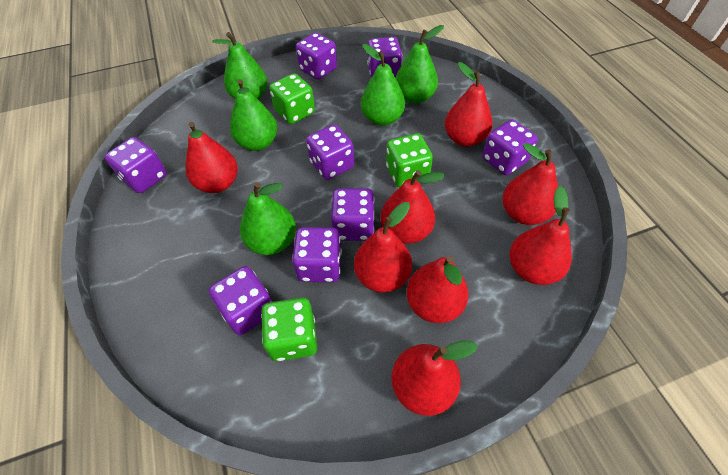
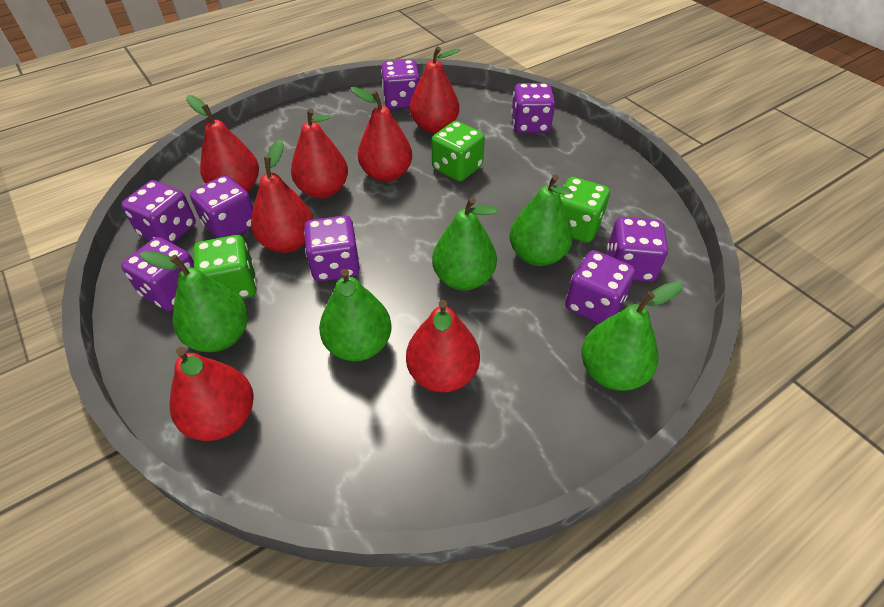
red pear: 8 -> 7

